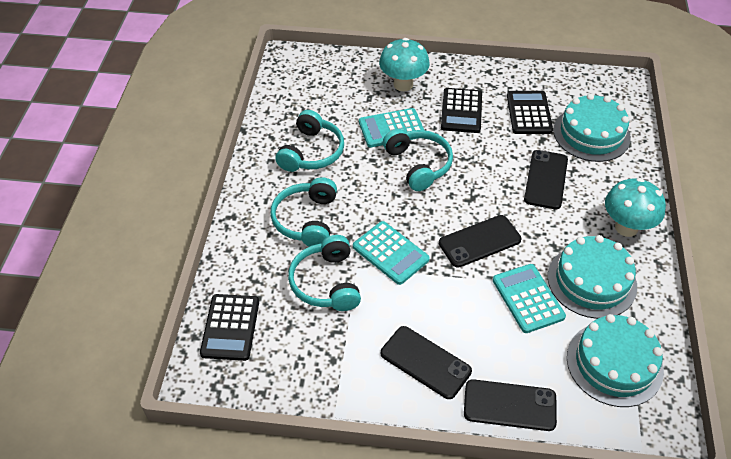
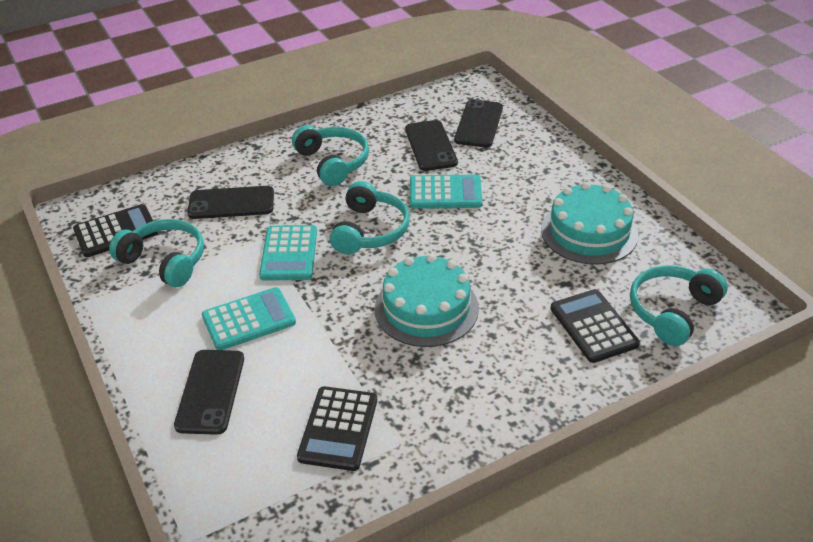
turquoise cake: 3 -> 2
turquoise mushroom: 2 -> 0

